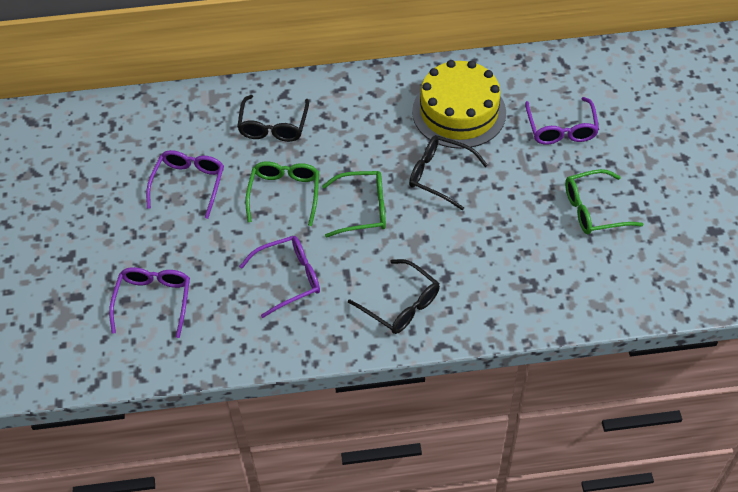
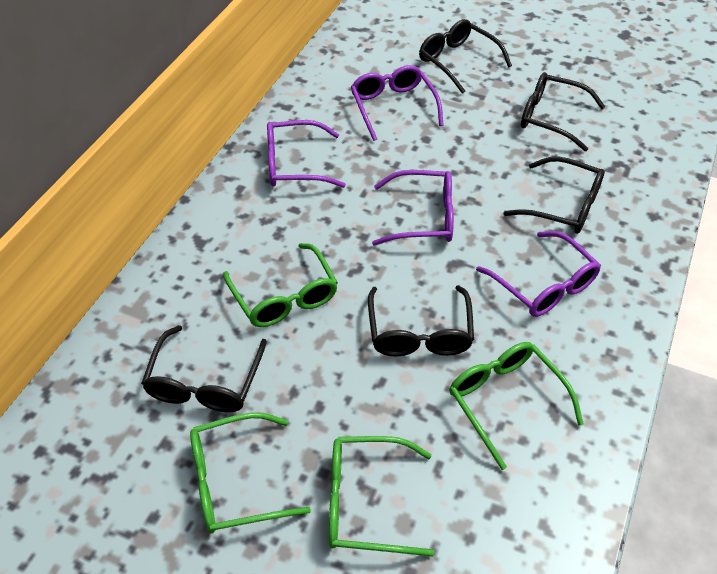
black glasses: 3 -> 5
green glasses: 3 -> 4
yellow cake: 1 -> 0

